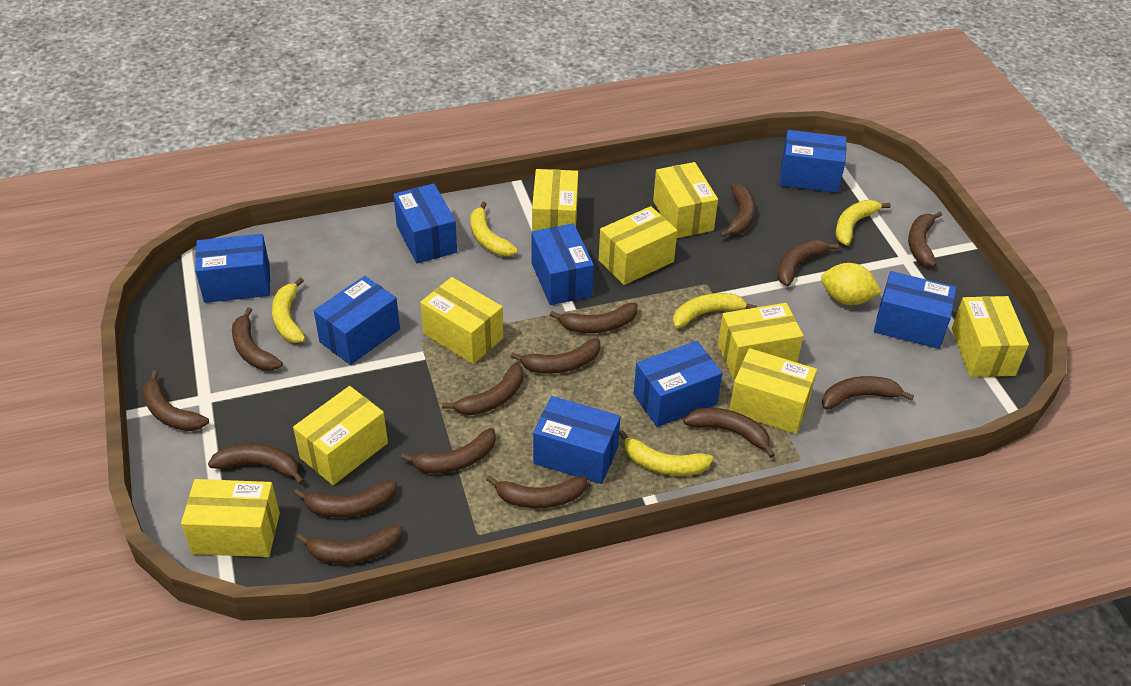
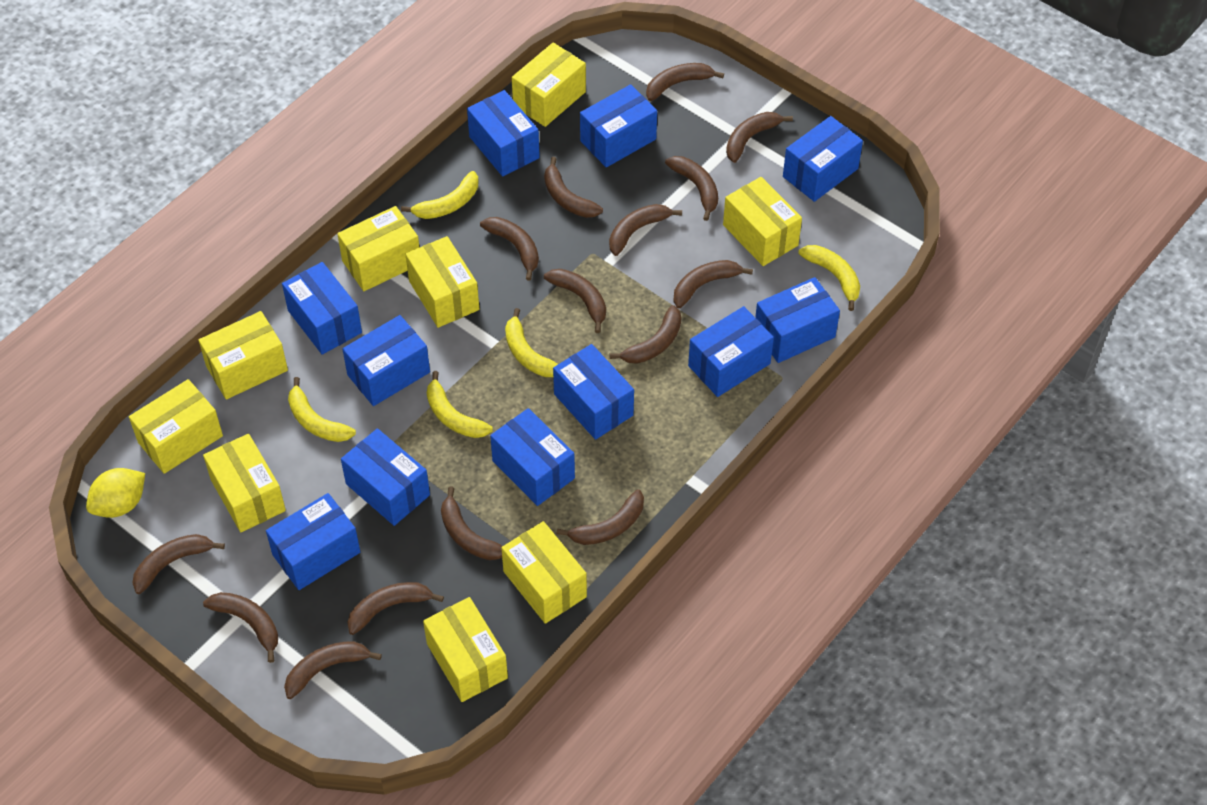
blue box: 8 -> 11

